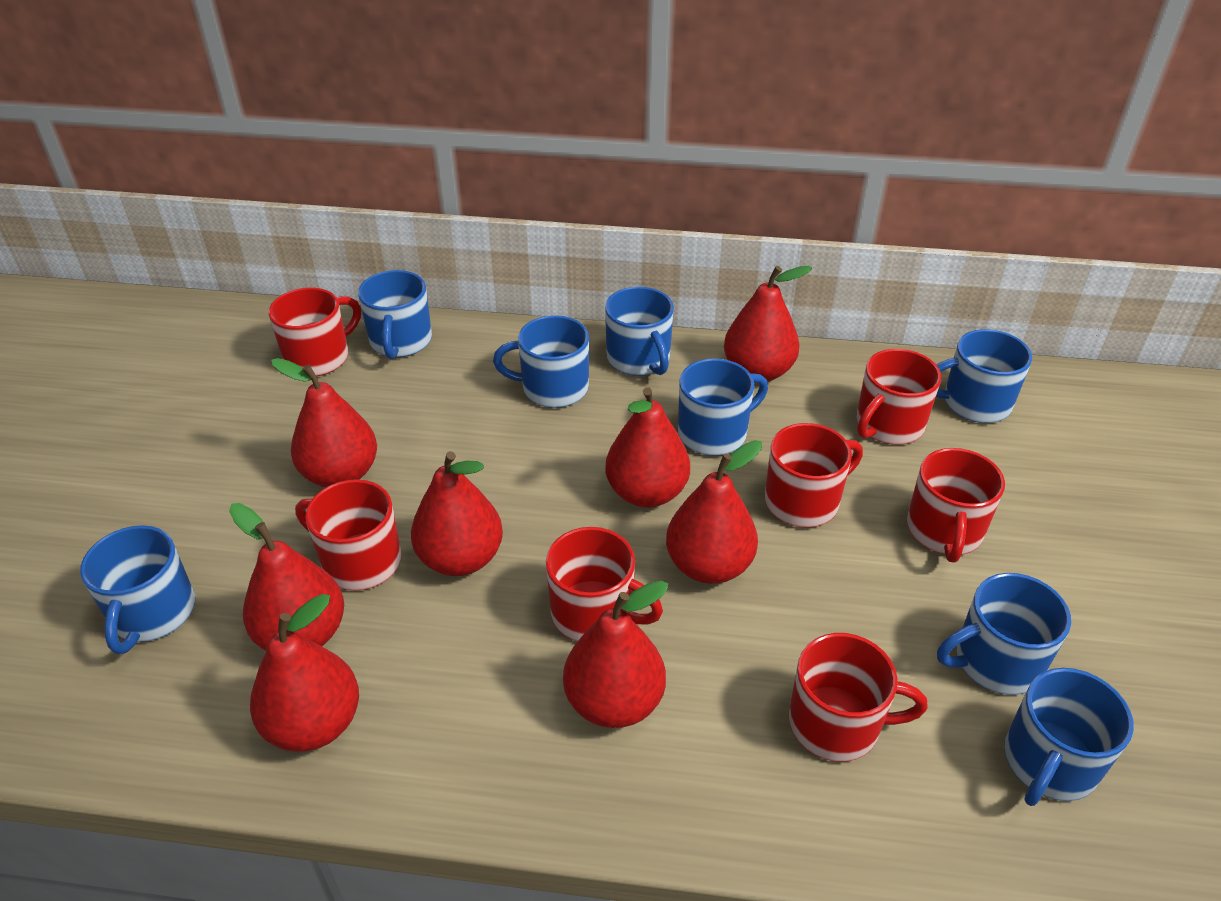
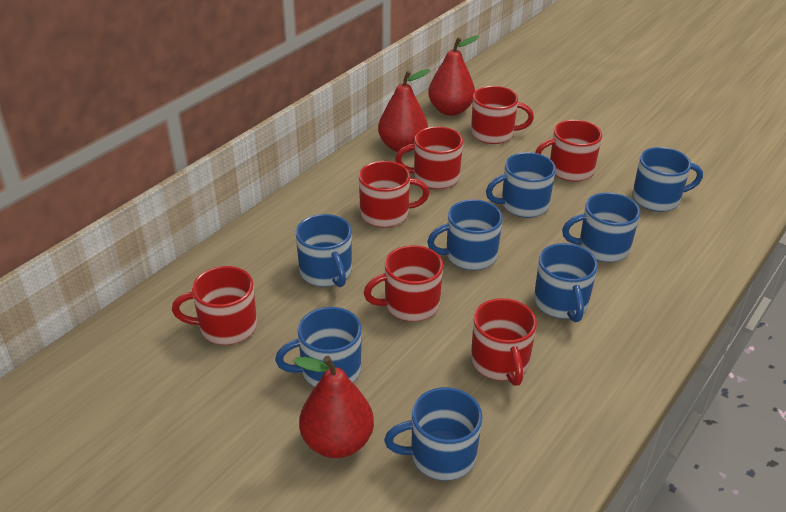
red pear: 8 -> 3

